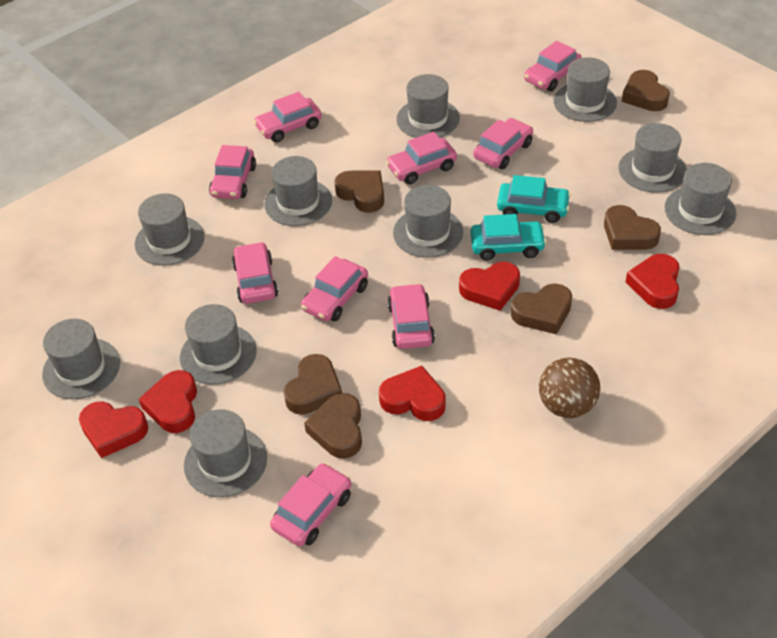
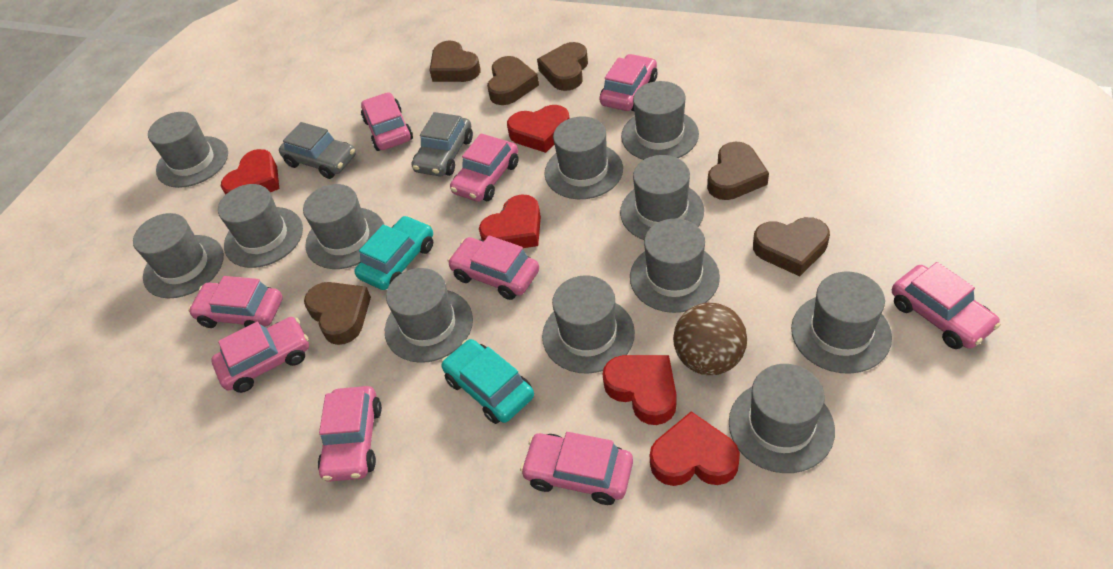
grey car: 0 -> 2
grey hat: 10 -> 12

